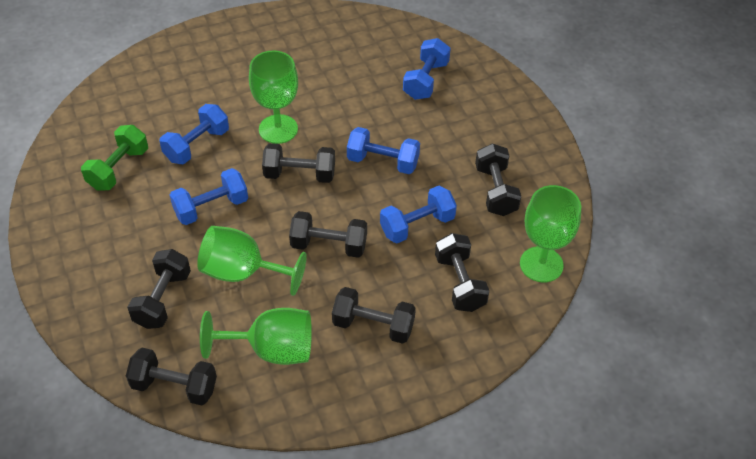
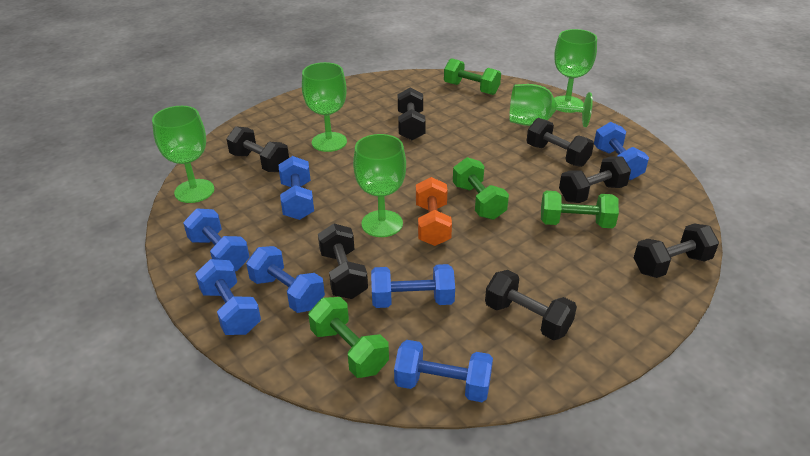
blue dumbbell: 5 -> 7
green dumbbell: 1 -> 4
green goblet: 4 -> 5
orange dumbbell: 0 -> 1

